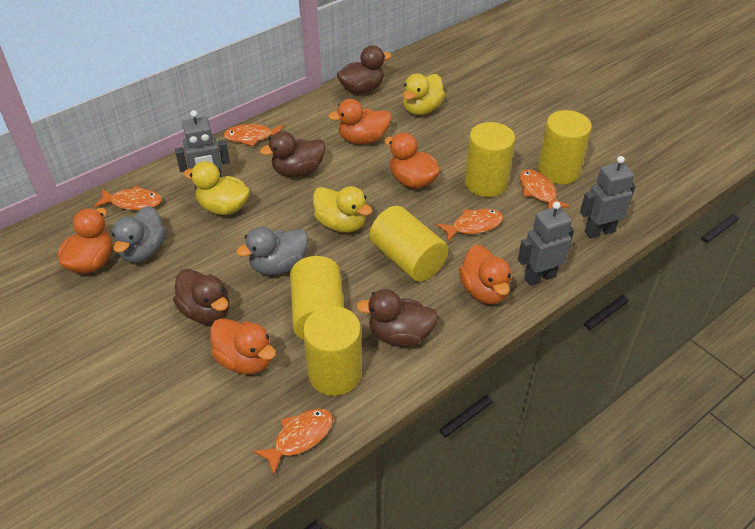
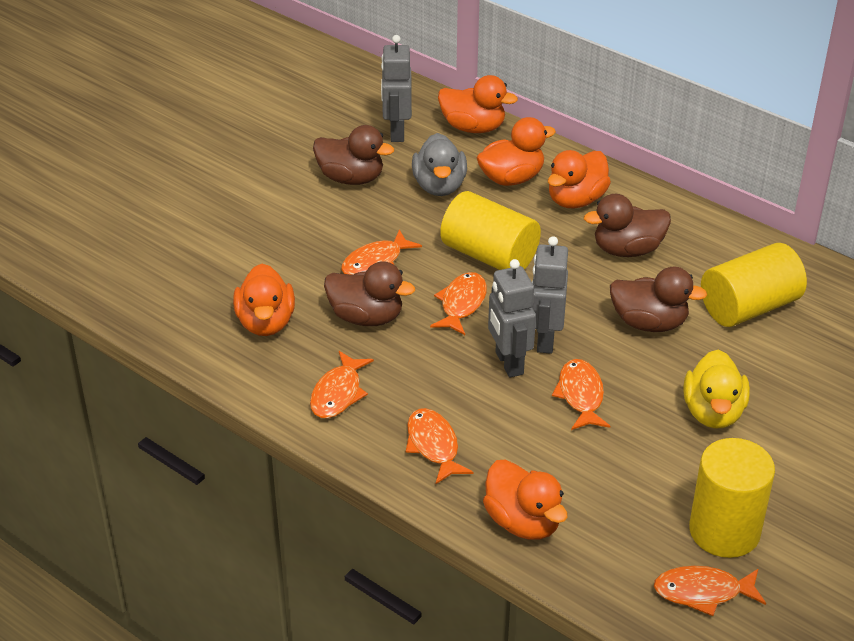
grey duck: 2 -> 1
orange fish: 5 -> 6
yellow cylinder: 5 -> 3
yellow duck: 3 -> 1

